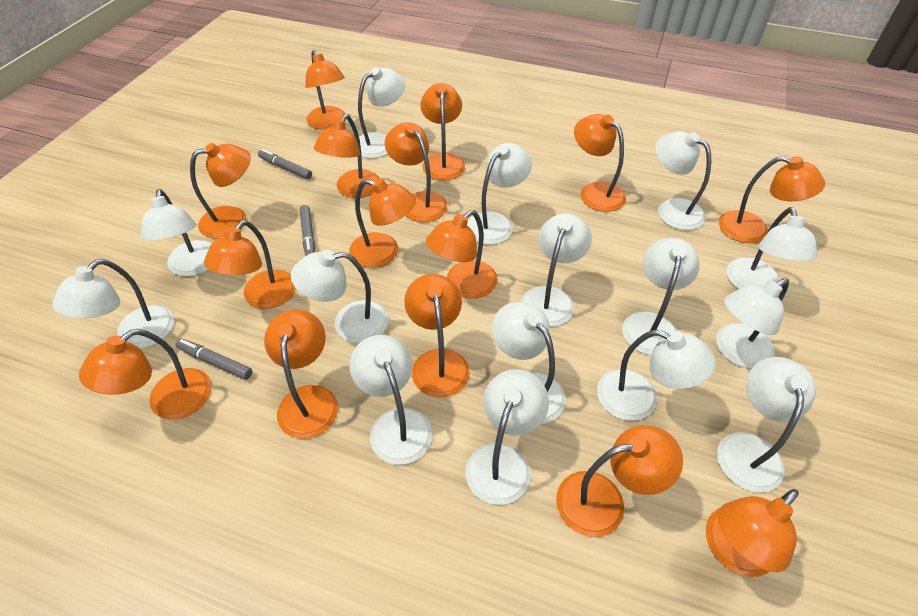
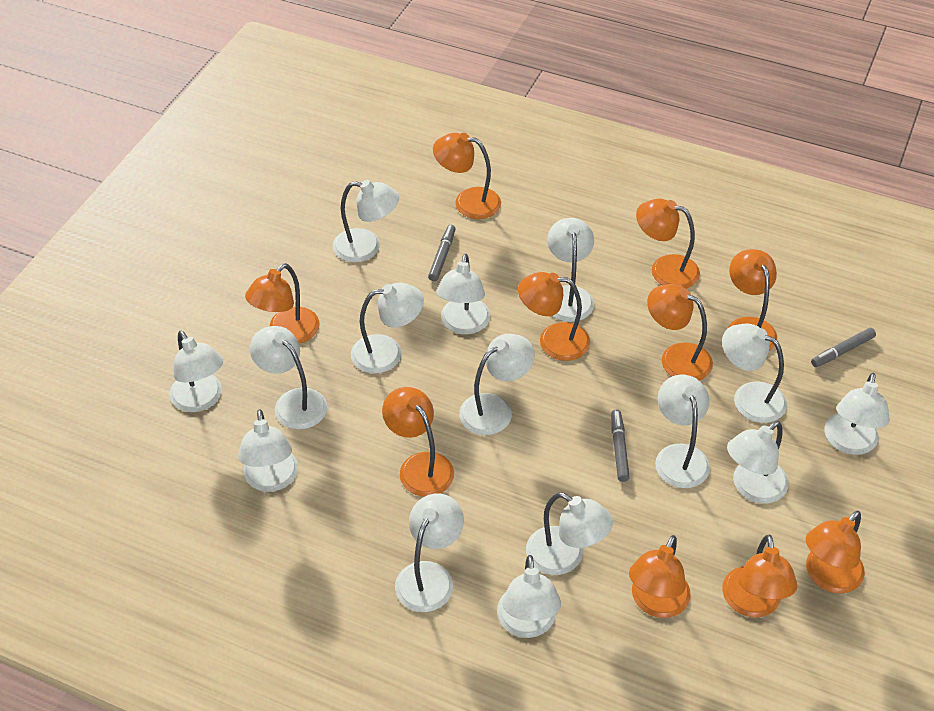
orange lamp: 15 -> 10

